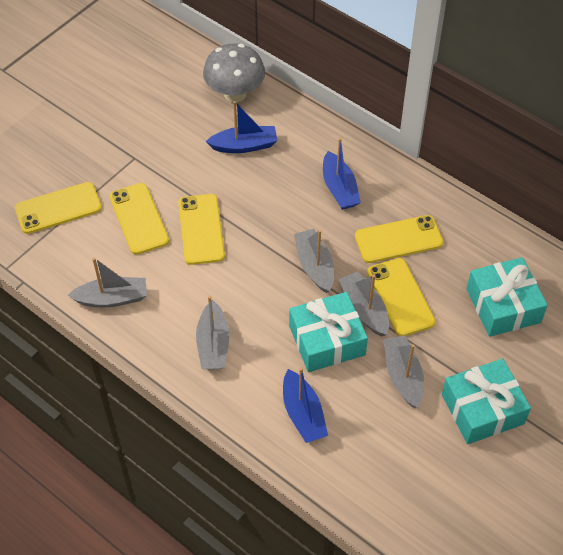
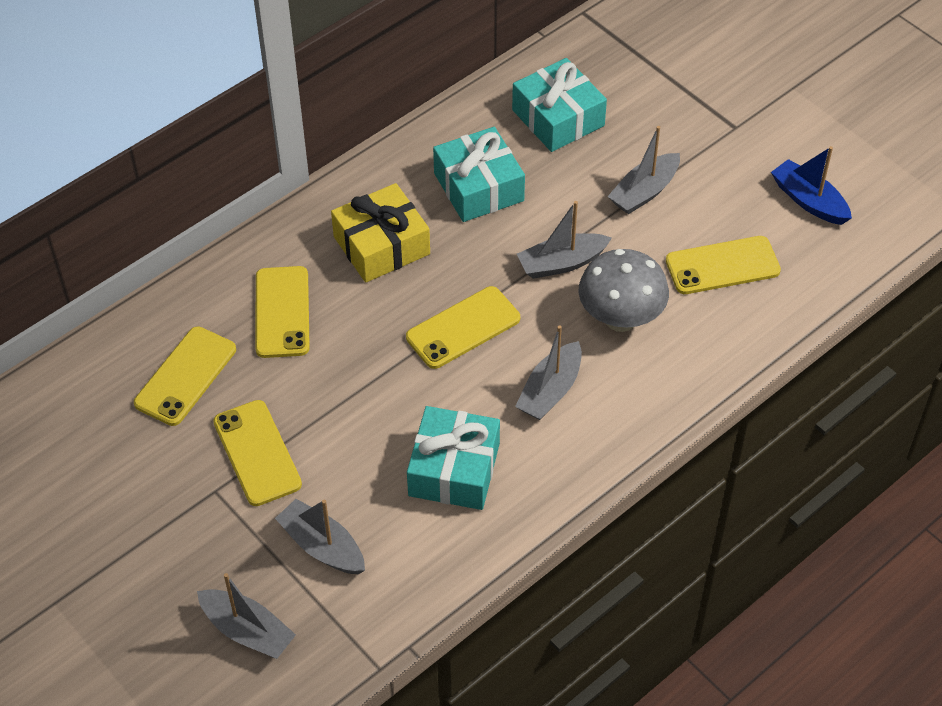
blue boat: 3 -> 1
yellow gift: 0 -> 1

